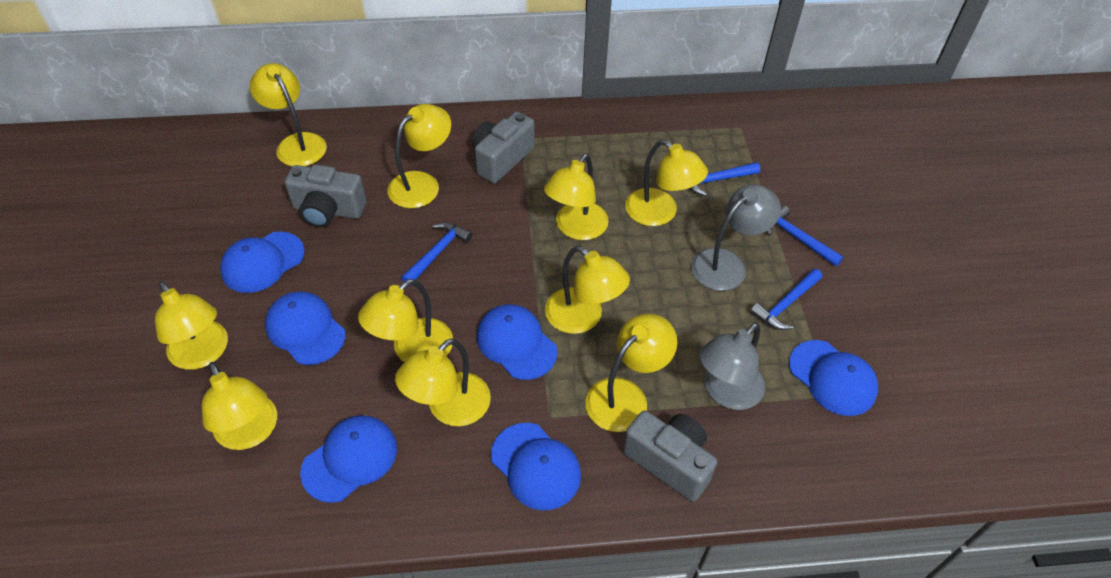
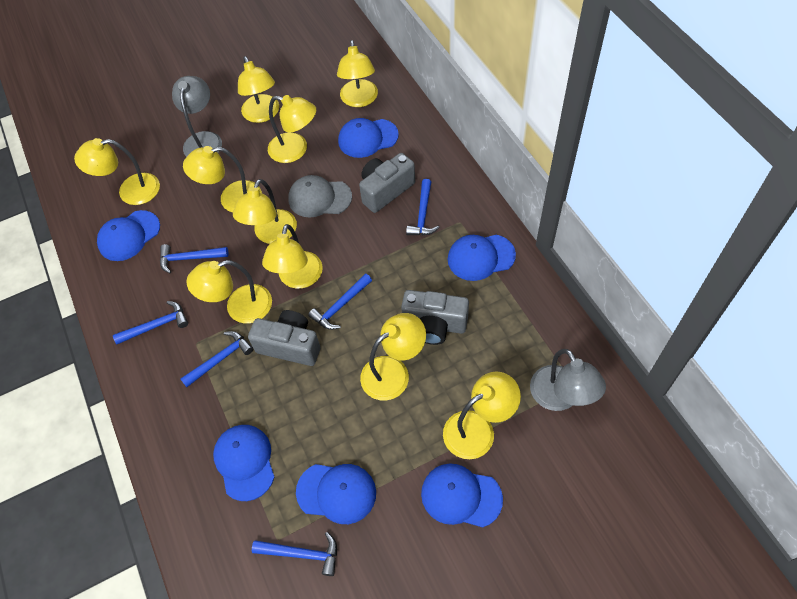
blue hammer: 4 -> 6
grey cap: 0 -> 1

